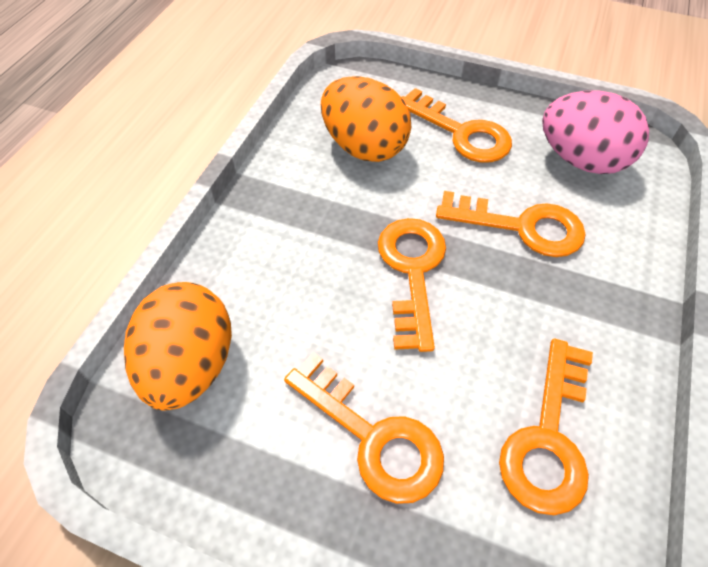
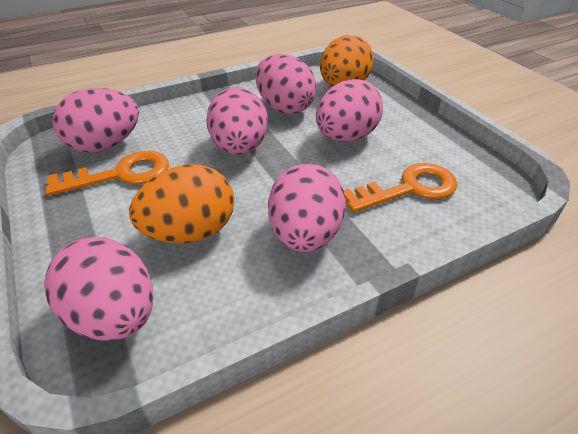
orange key: 5 -> 2
pink egg: 1 -> 6

